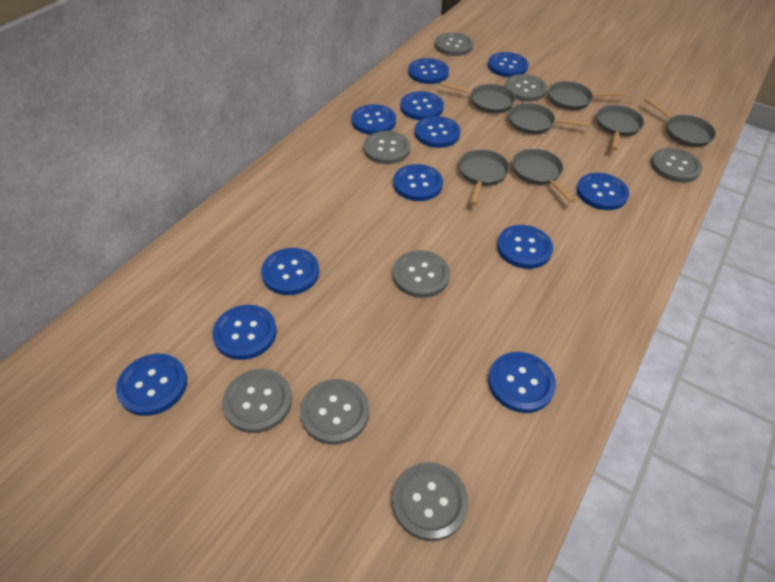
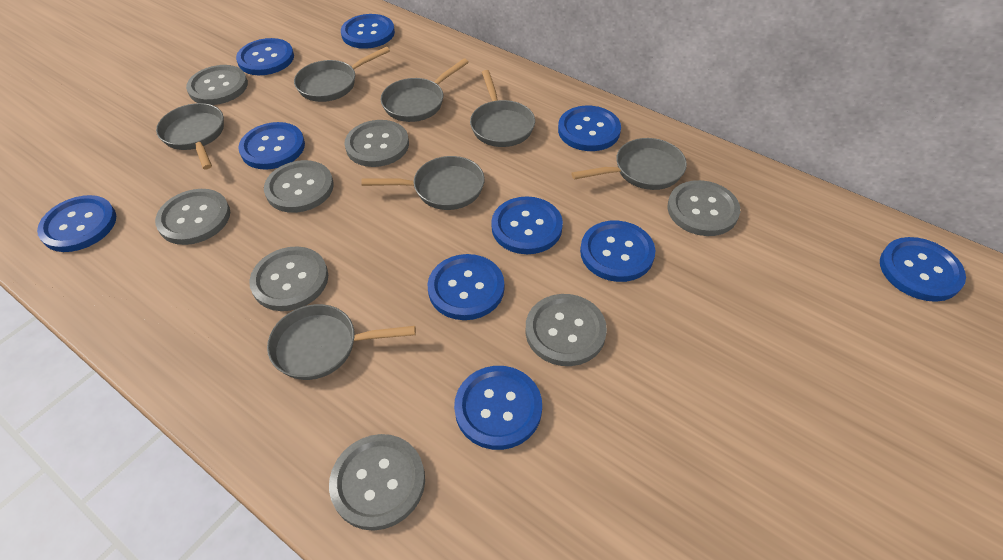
blue button: 12 -> 10

